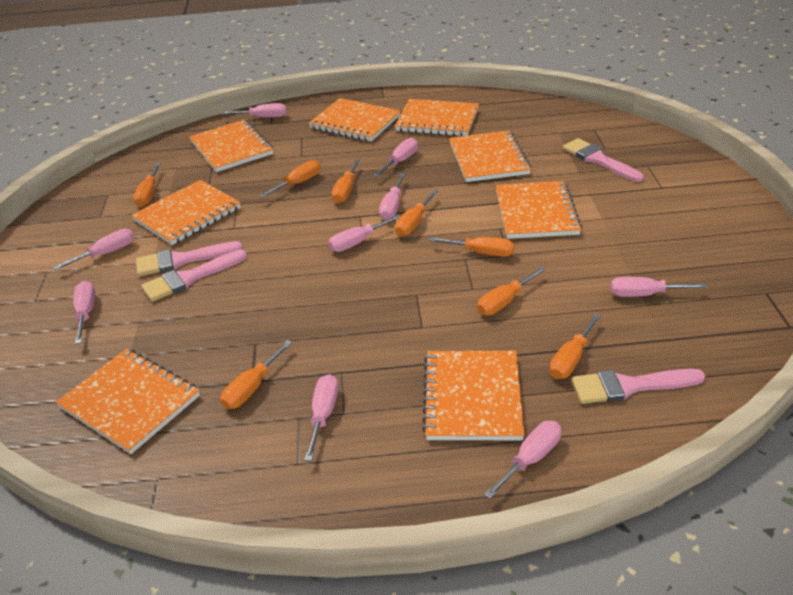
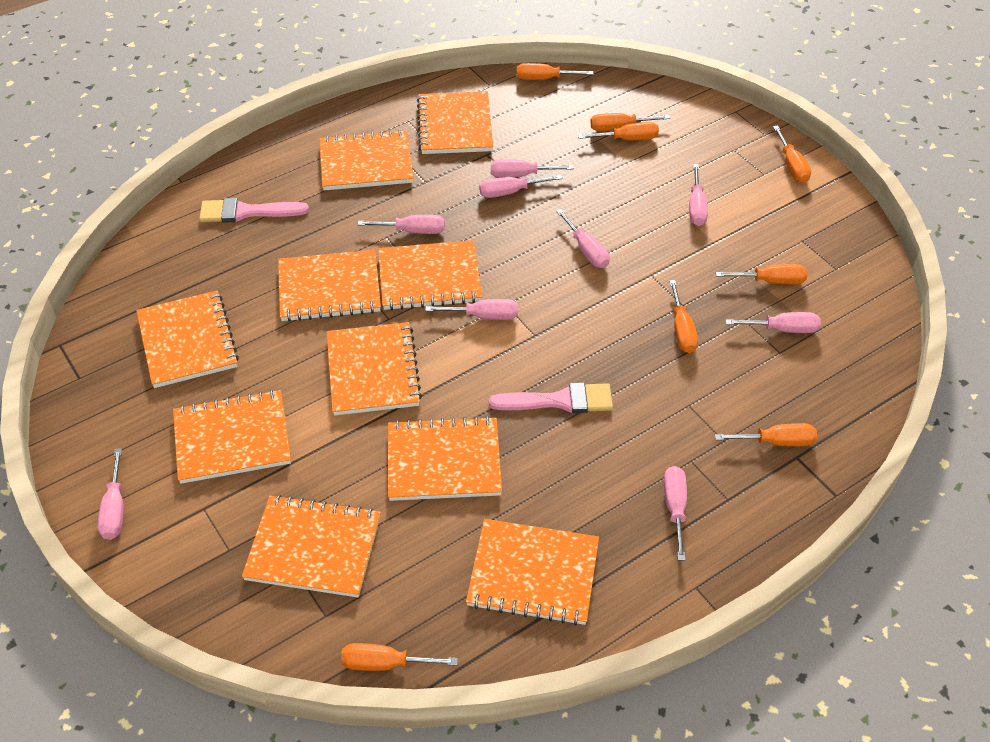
orange notebook: 8 -> 10
pink brush: 4 -> 2

